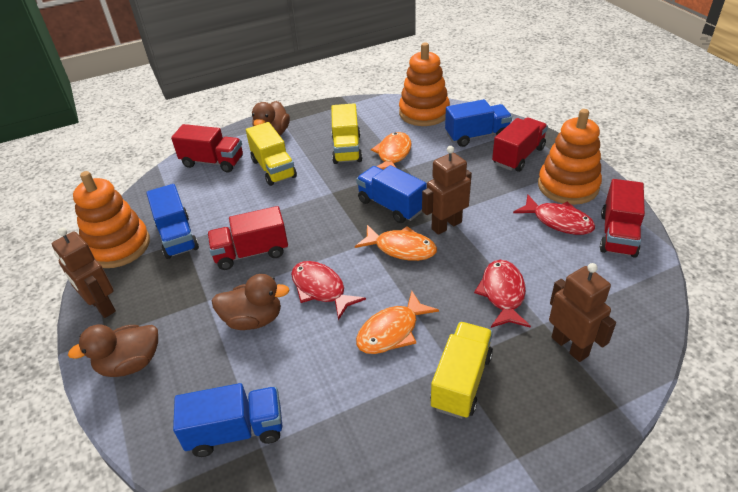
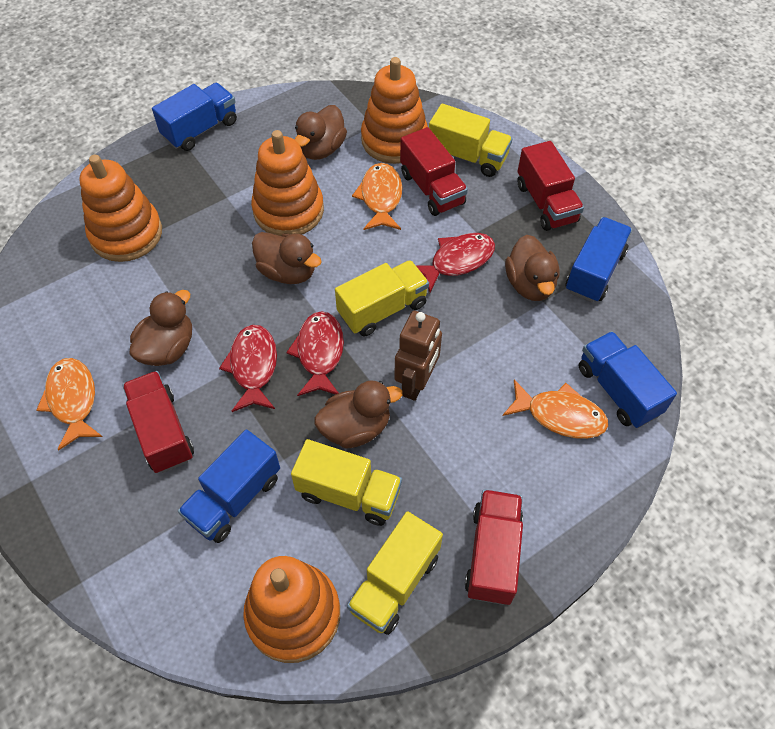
brown duck: 3 -> 5
brown robot: 3 -> 1
orange stacking toy: 3 -> 4
yellow truck: 3 -> 4

